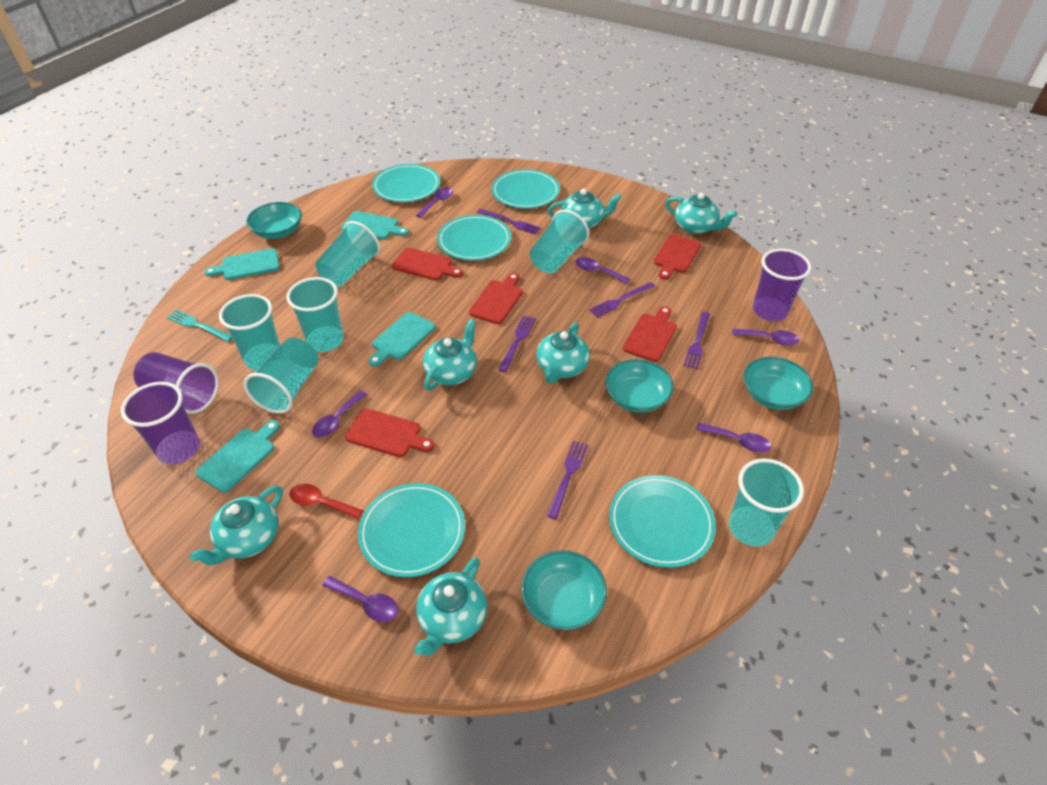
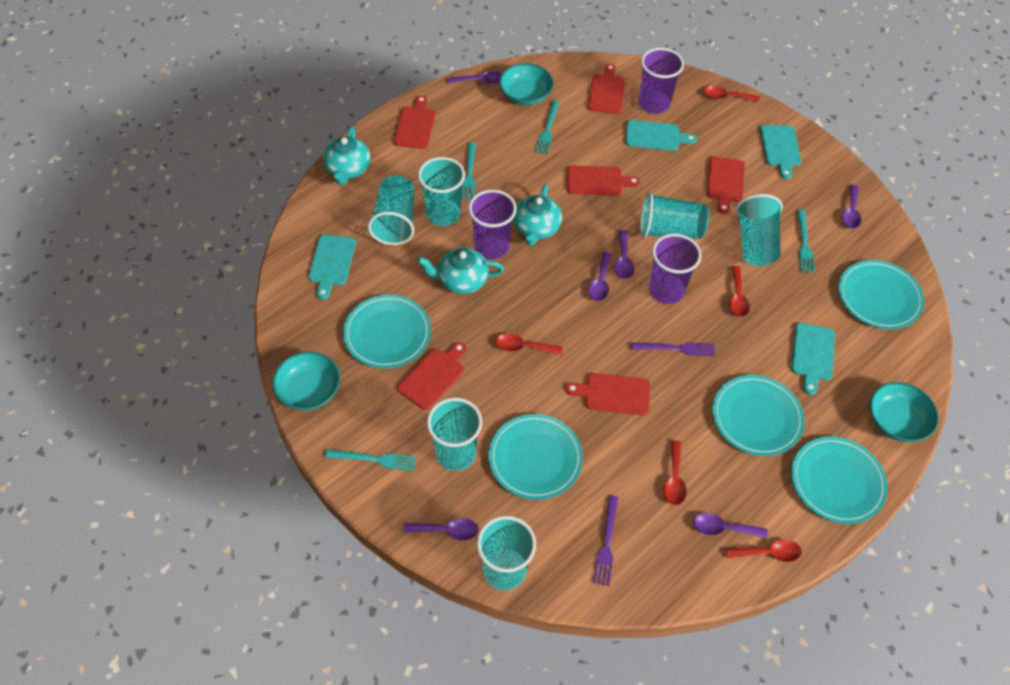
purple fork: 5 -> 2
red cutting board: 5 -> 6
red spoon: 1 -> 5
turquoise bowl: 4 -> 3
turquoise fork: 1 -> 4
turquoise teapot: 6 -> 3

